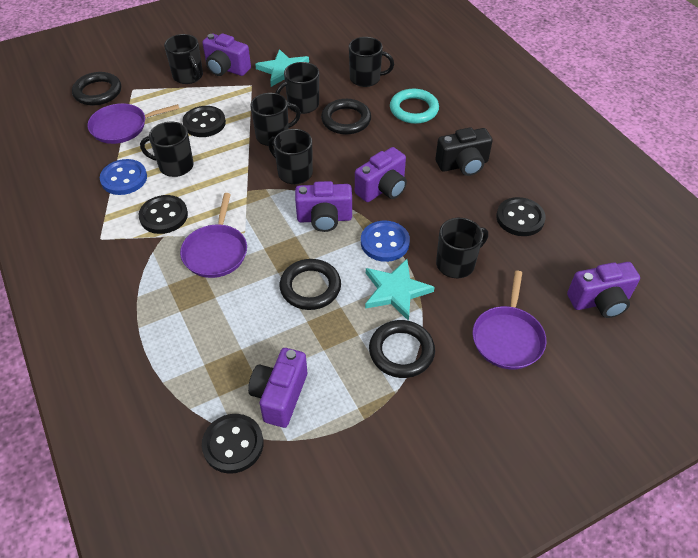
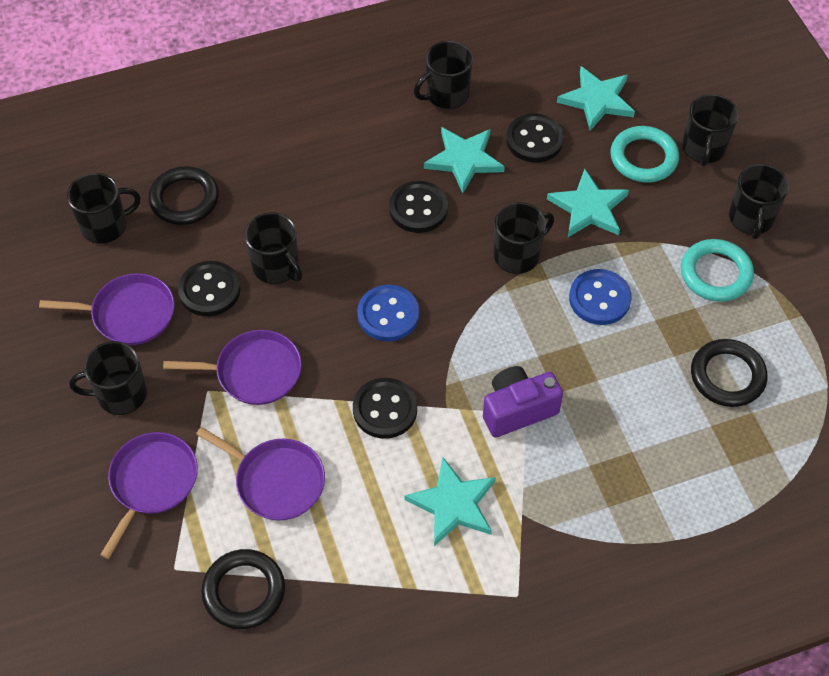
black camera: 1 -> 0
black ring: 4 -> 3
purple camera: 5 -> 1
purple pan: 3 -> 4
turquoise ring: 1 -> 2
turquoise star: 2 -> 4

